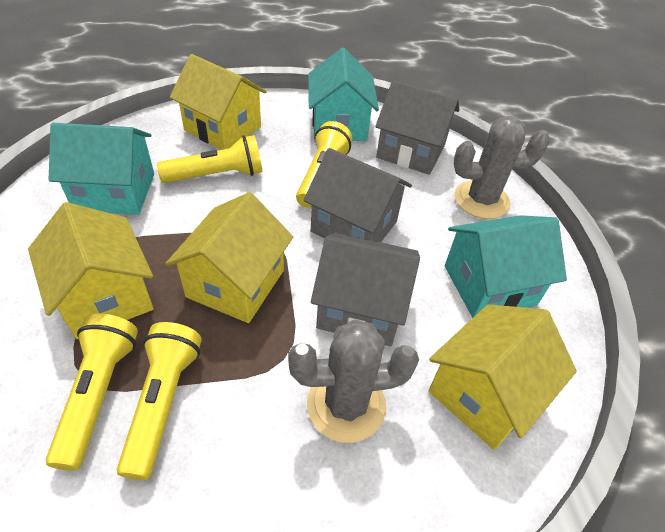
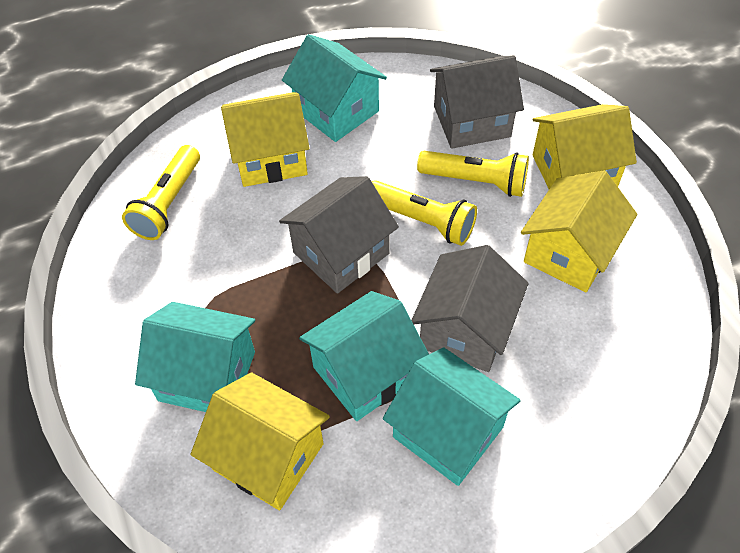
grey cactus: 2 -> 0
turquoise house: 3 -> 4
yellow flashlight: 4 -> 3

